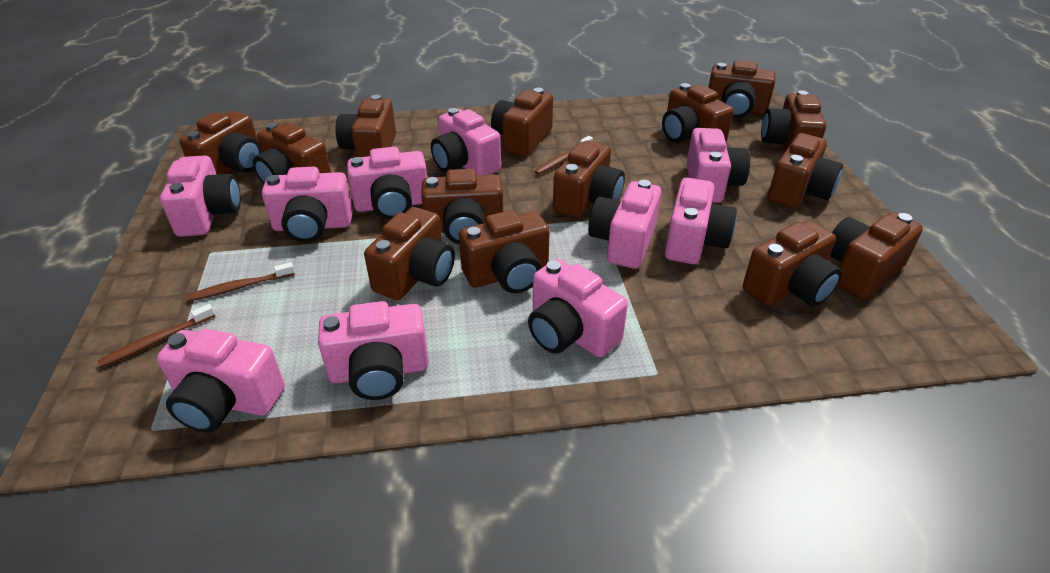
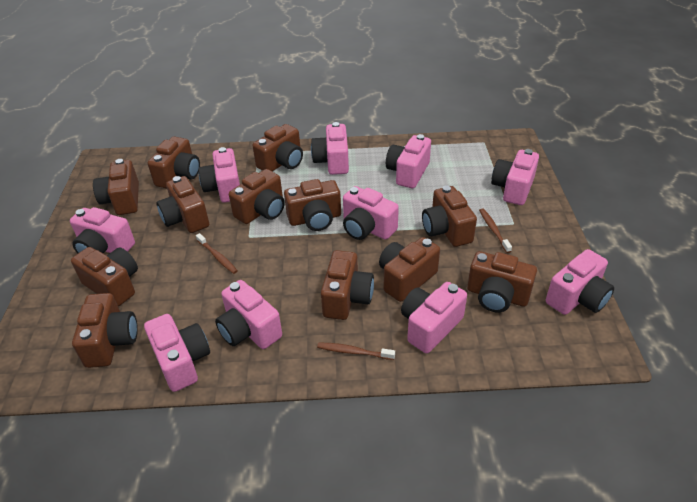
brown camera: 14 -> 12

